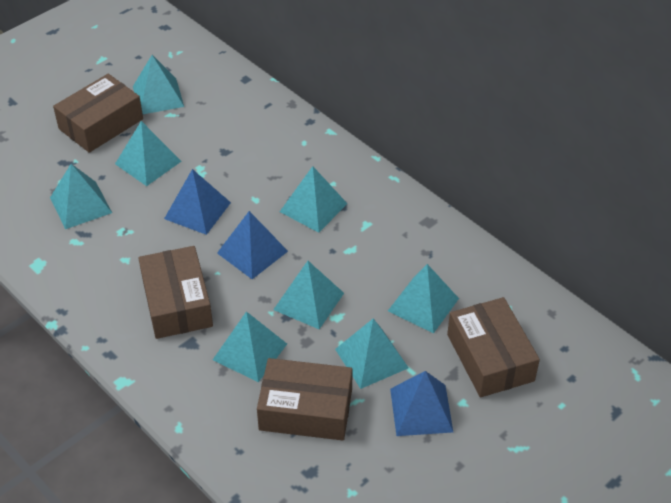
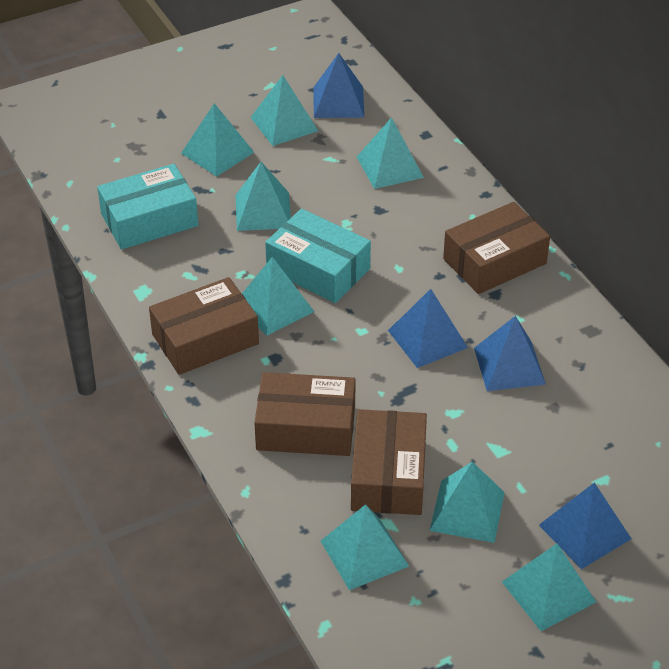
blue pyramid: 3 -> 4
turquoise box: 0 -> 2

